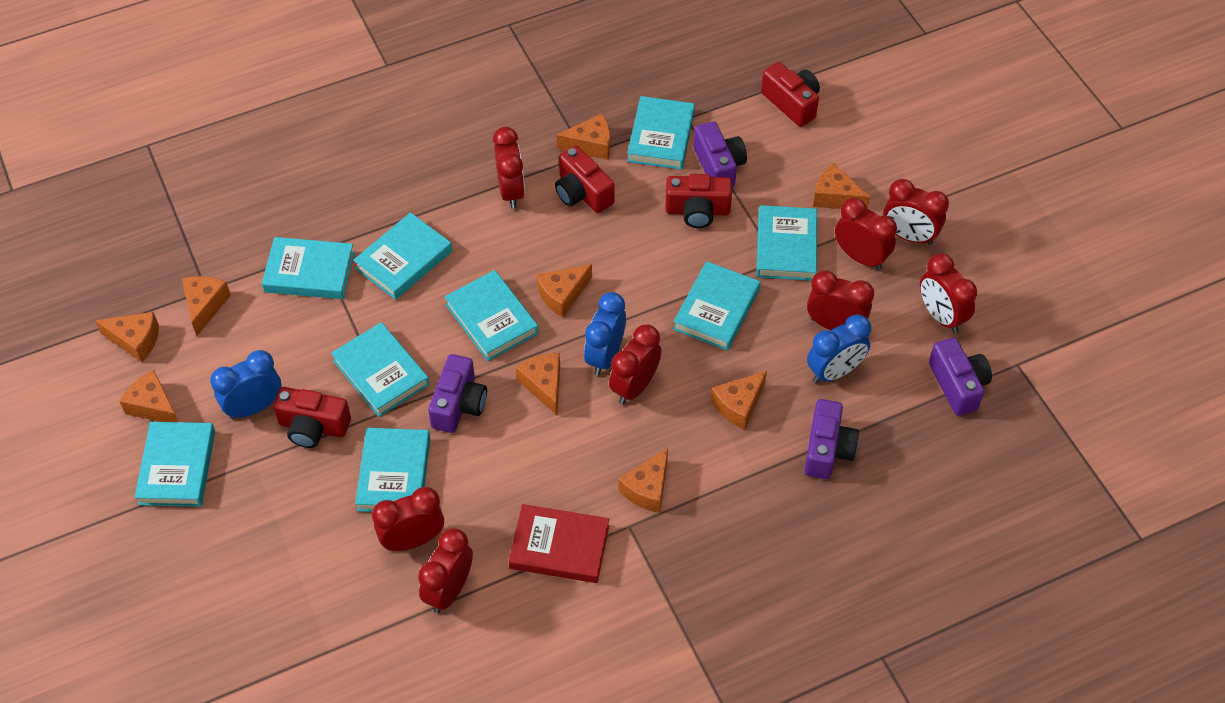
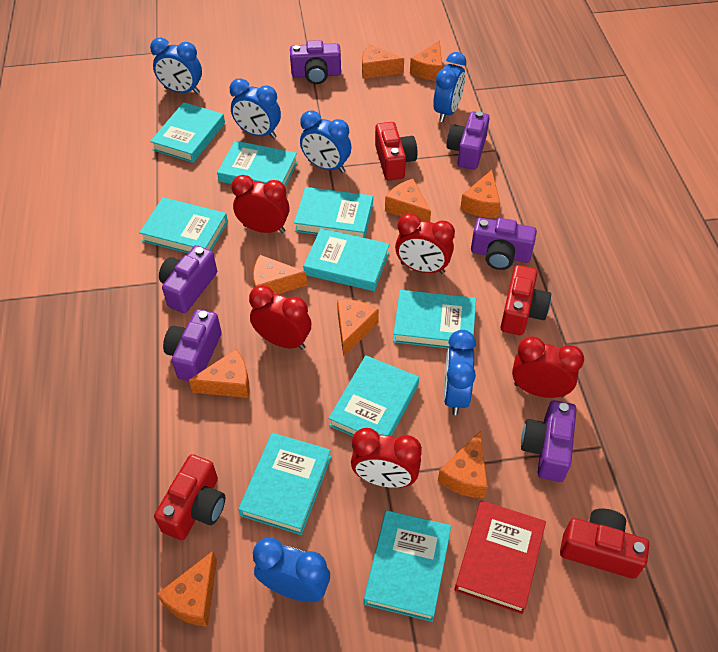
blue clock: 3 -> 6
purple camera: 4 -> 6
red clock: 8 -> 5

